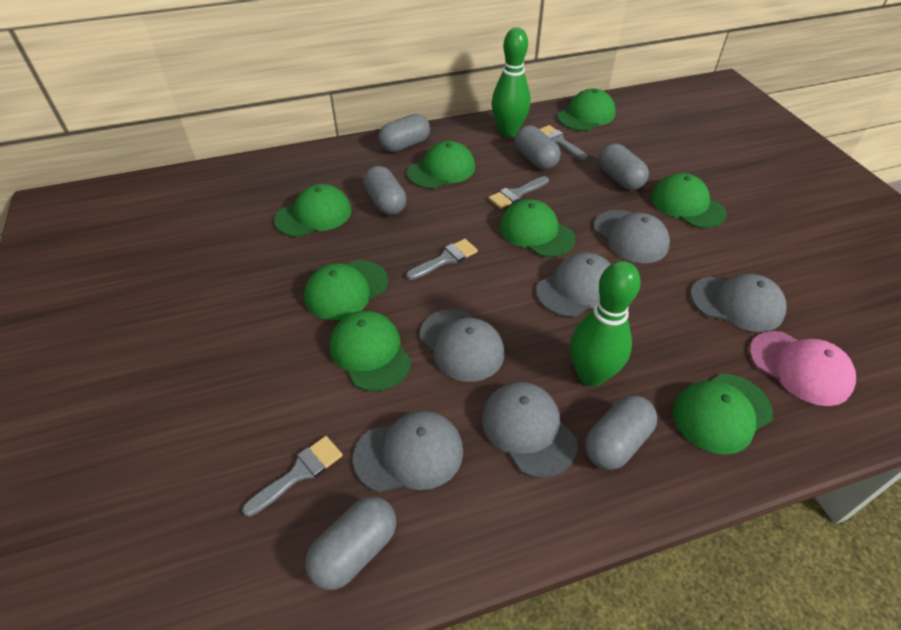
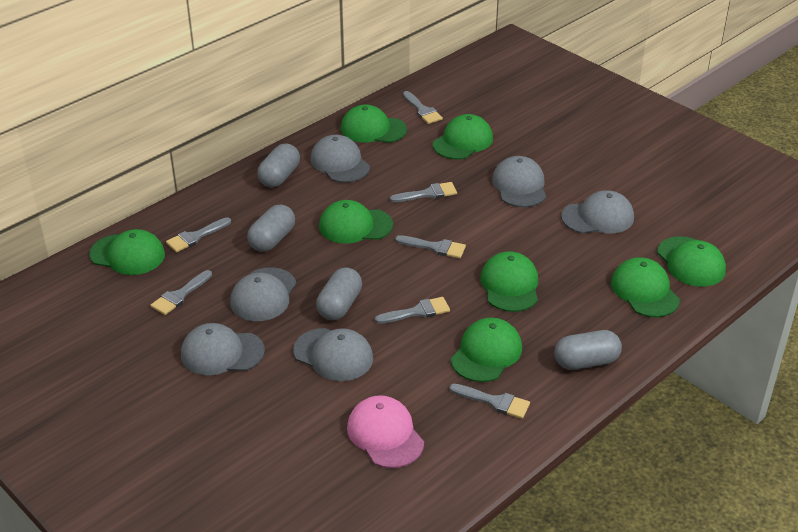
green bowling pin: 2 -> 0
grey brush: 4 -> 7
grey capsule: 6 -> 4

